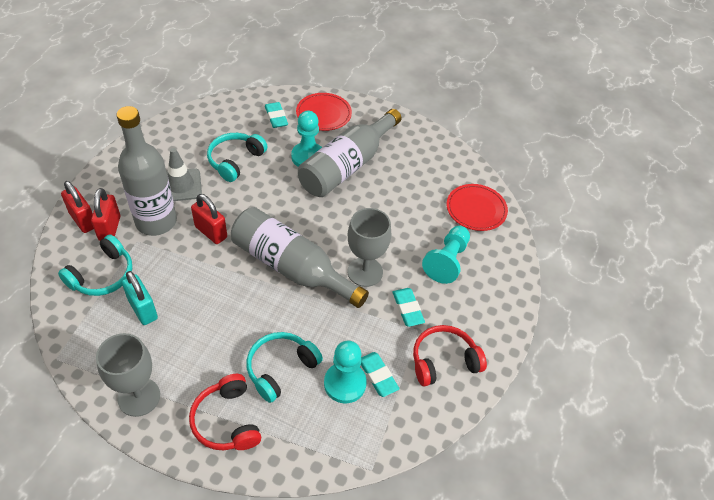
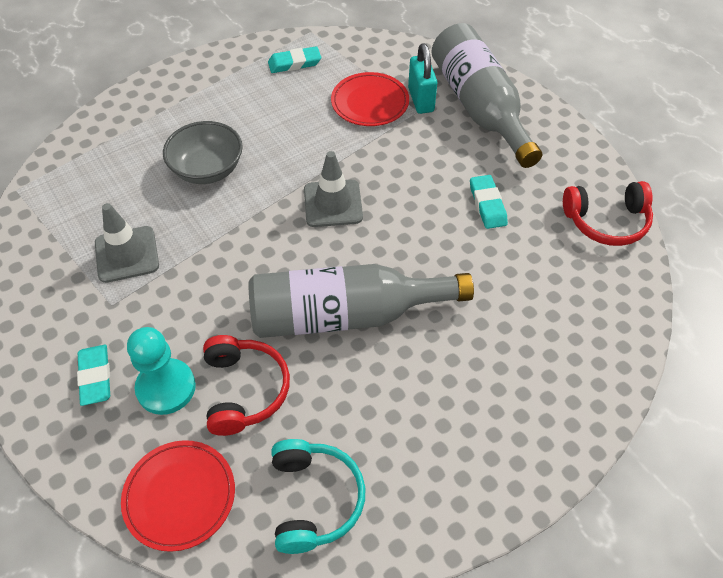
grey bottle: 3 -> 2
grey bowl: 0 -> 1
grey goblet: 2 -> 0
grey traffic cone: 1 -> 2
red padlock: 3 -> 0
turquoise headphones: 3 -> 1
turquoise pawn: 3 -> 1

